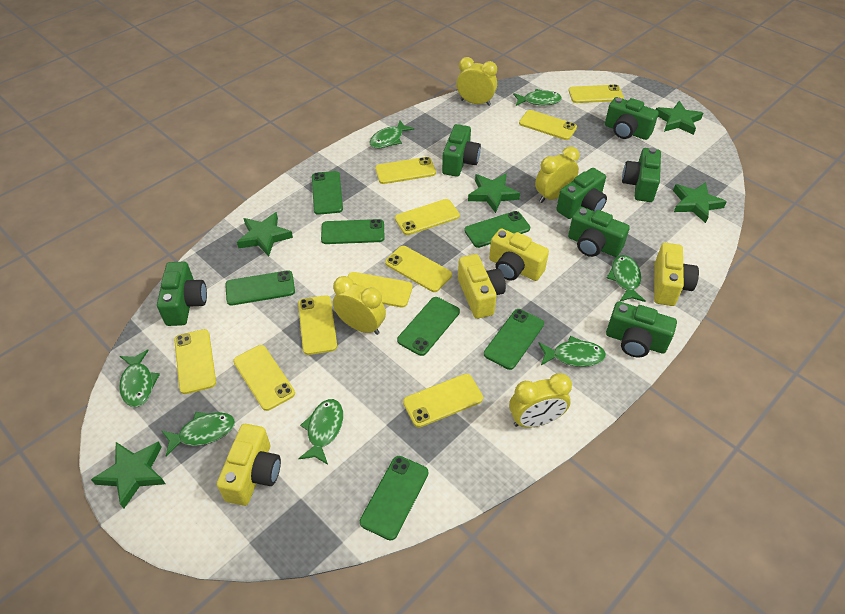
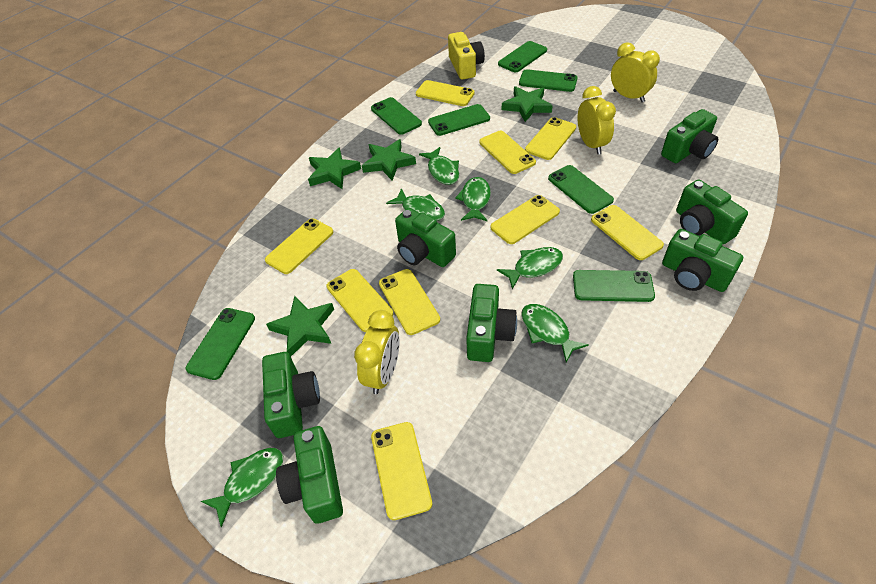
green fish: 7 -> 6
green star: 5 -> 4
yellow camera: 4 -> 1
yellow clock: 4 -> 3
yellow phone: 10 -> 9

